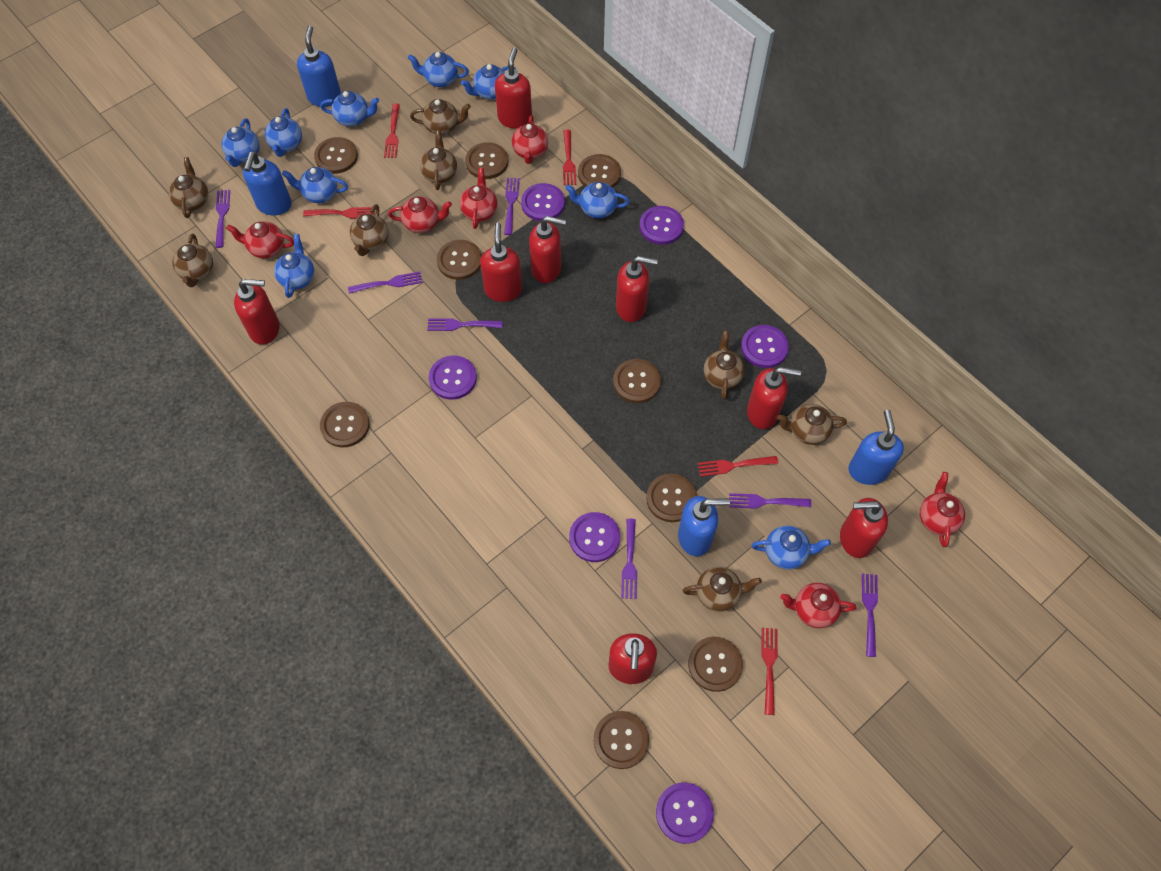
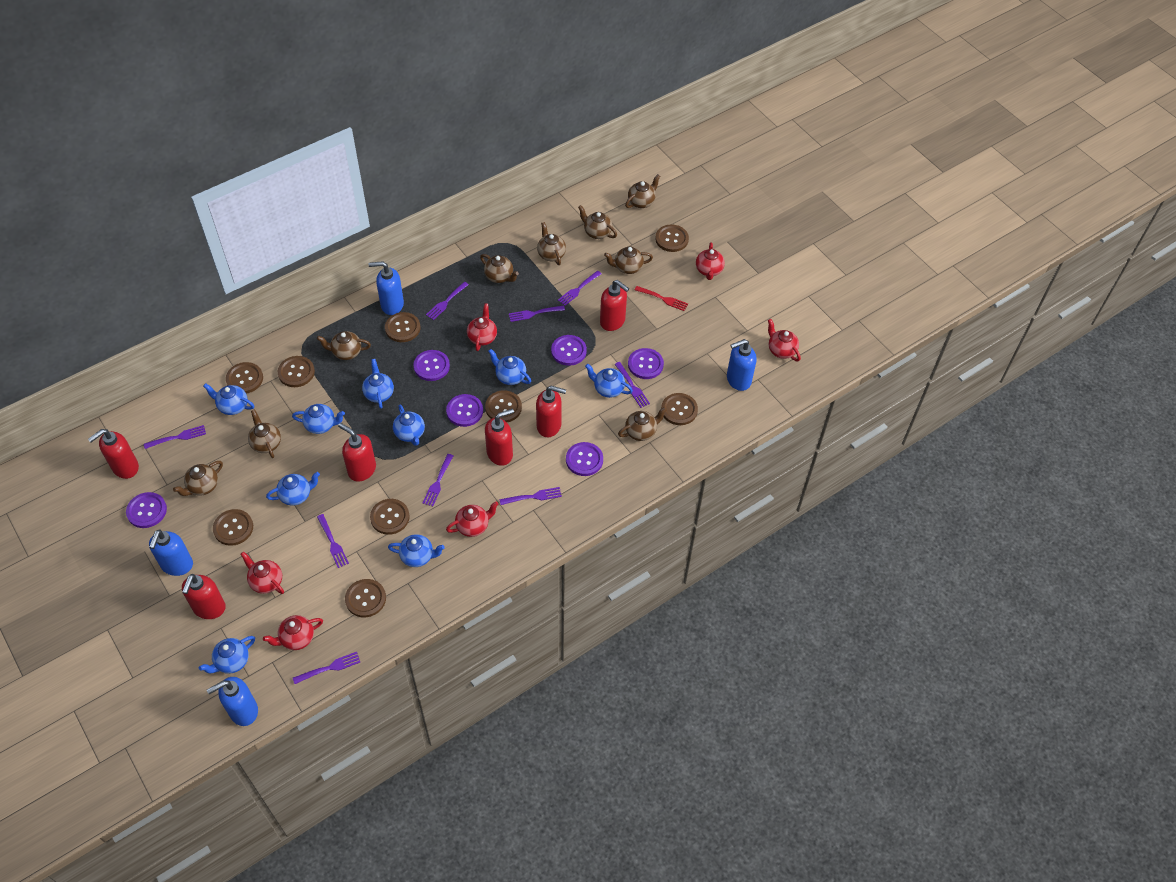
brown teapot: 8 -> 9
purple fork: 7 -> 9
red fork: 5 -> 1
red soap dispenser: 8 -> 6

